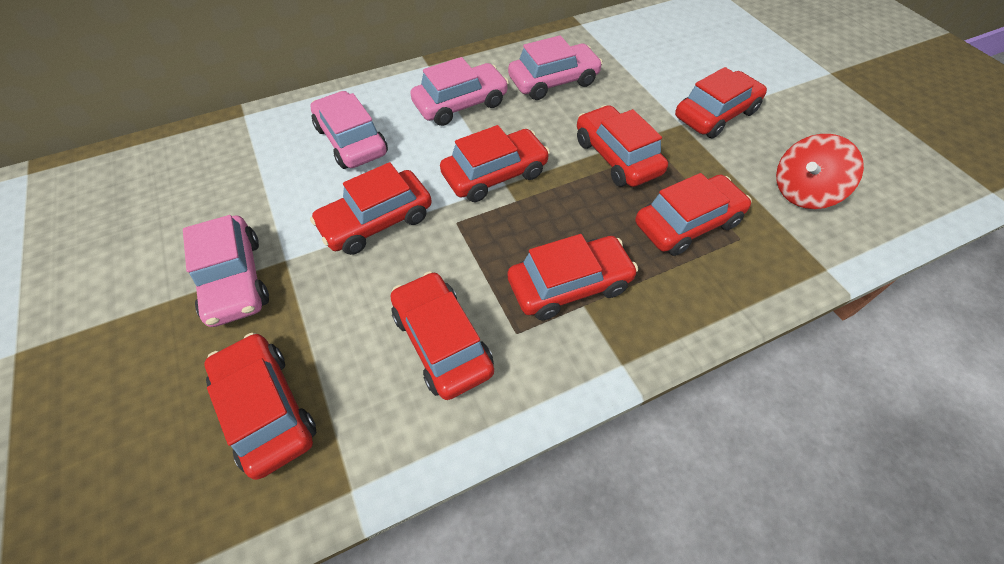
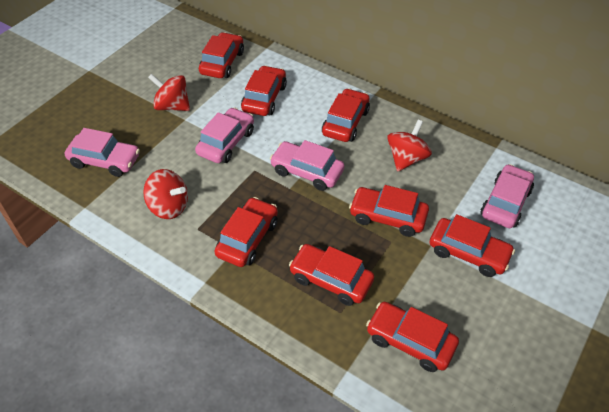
red spinning top: 1 -> 3

